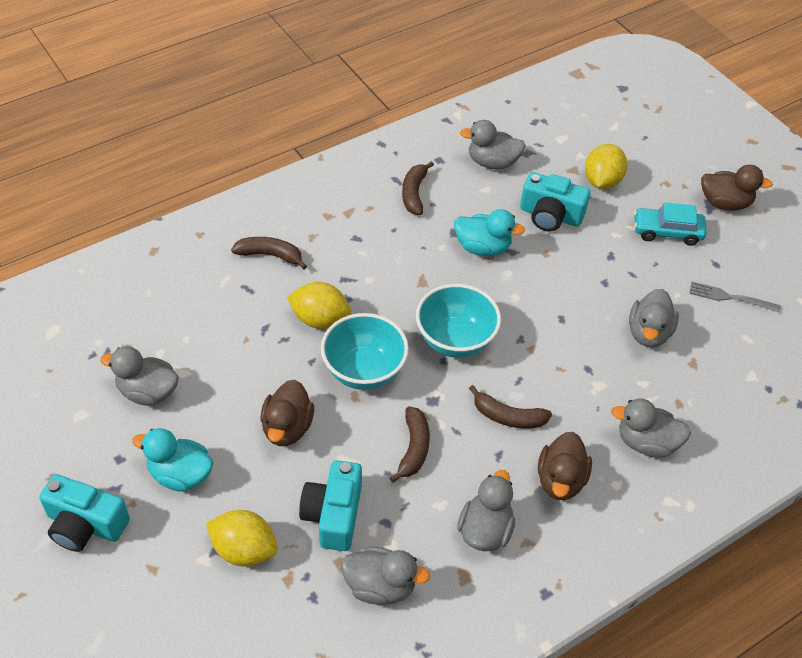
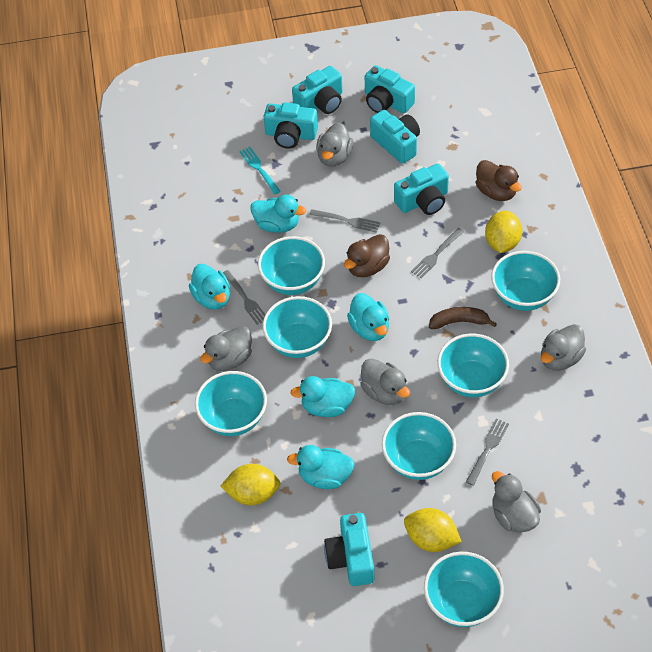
brown banana: 4 -> 1
brown duck: 3 -> 2
grey duck: 6 -> 5
grey fork: 1 -> 4
turquoise bowl: 2 -> 7
turquoise camera: 3 -> 6
turquoise car: 1 -> 0
turquoise duck: 2 -> 5
turquoise fork: 0 -> 1

